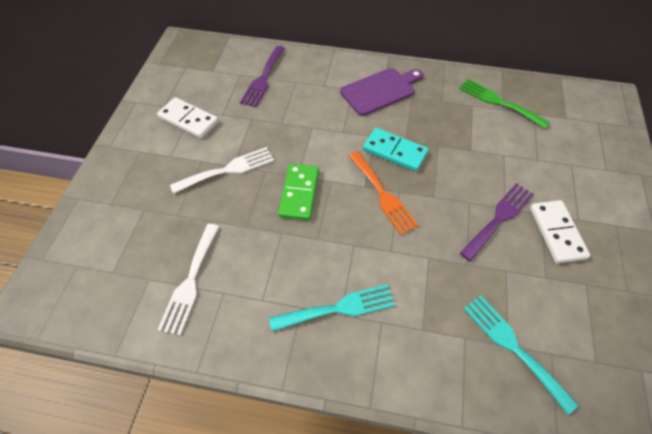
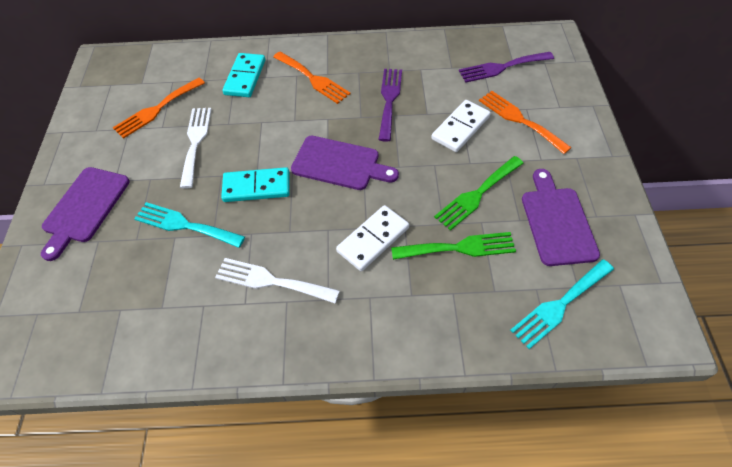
green domino: 1 -> 0
green fork: 1 -> 2
orange fork: 1 -> 3
purple cutting board: 1 -> 3
turquoise domino: 1 -> 2

